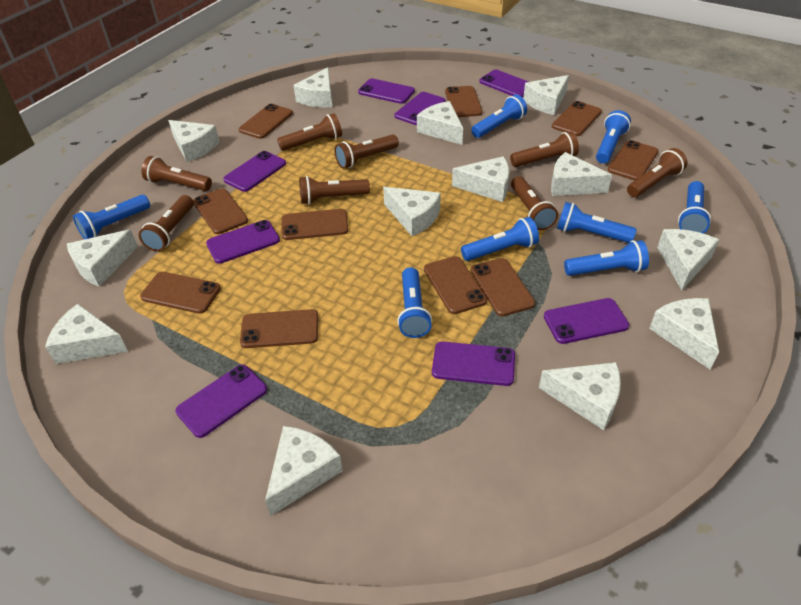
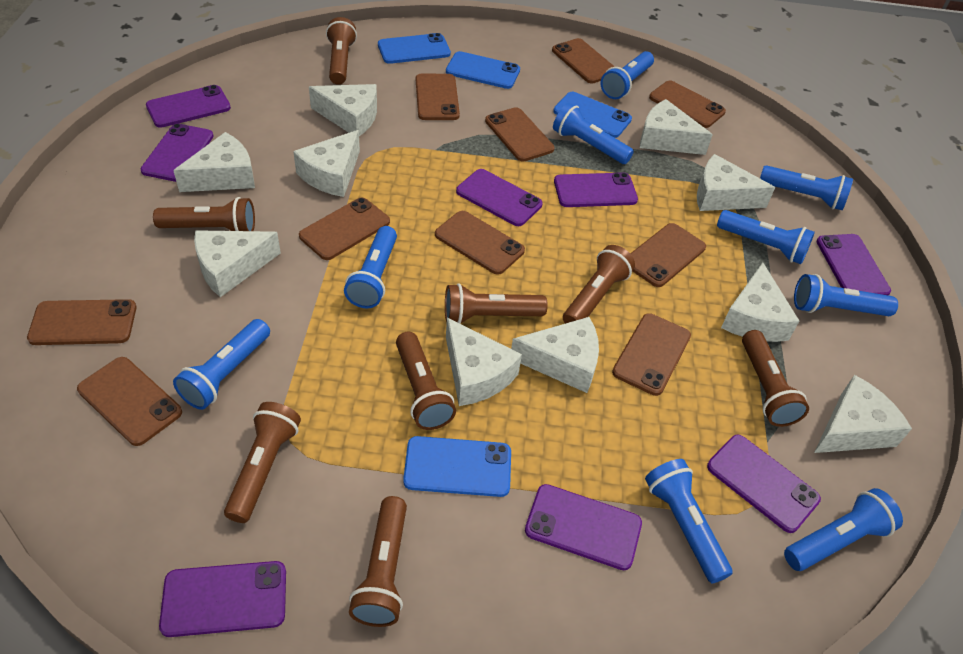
blue flashlight: 8 -> 9
blue phone: 0 -> 4
white cheese: 13 -> 10

